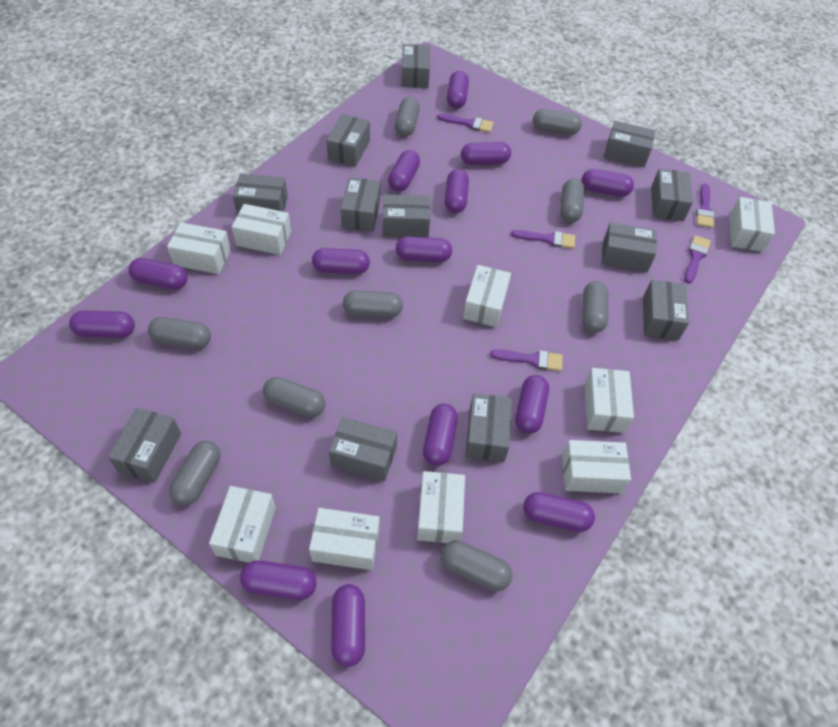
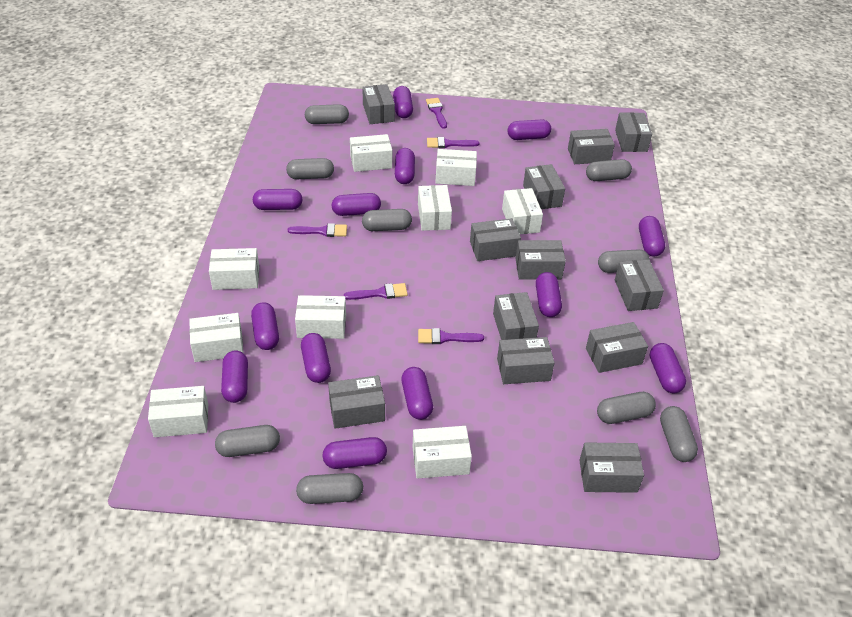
purple capsule: 14 -> 13

